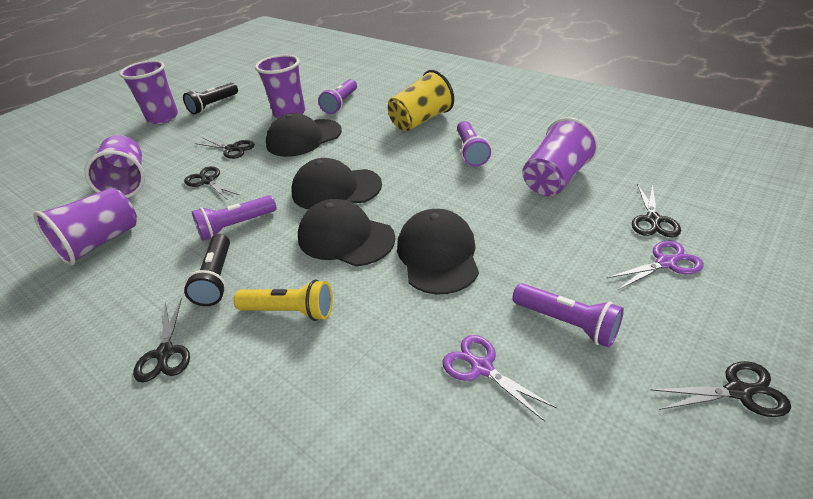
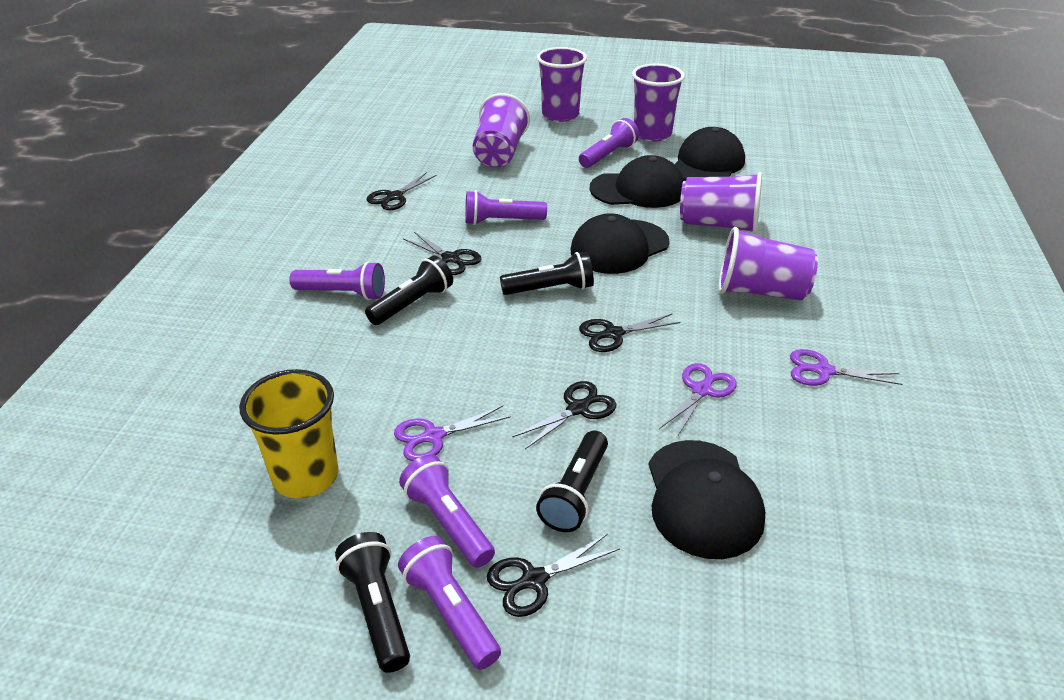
black flashlight: 2 -> 4
purple flashlight: 4 -> 5
purple scissors: 2 -> 3
yellow flashlight: 1 -> 0

